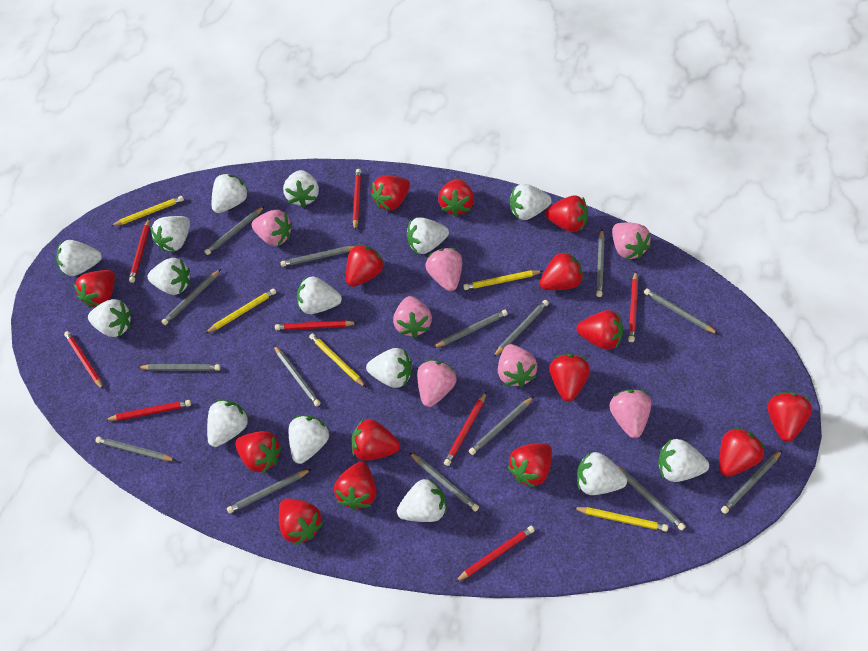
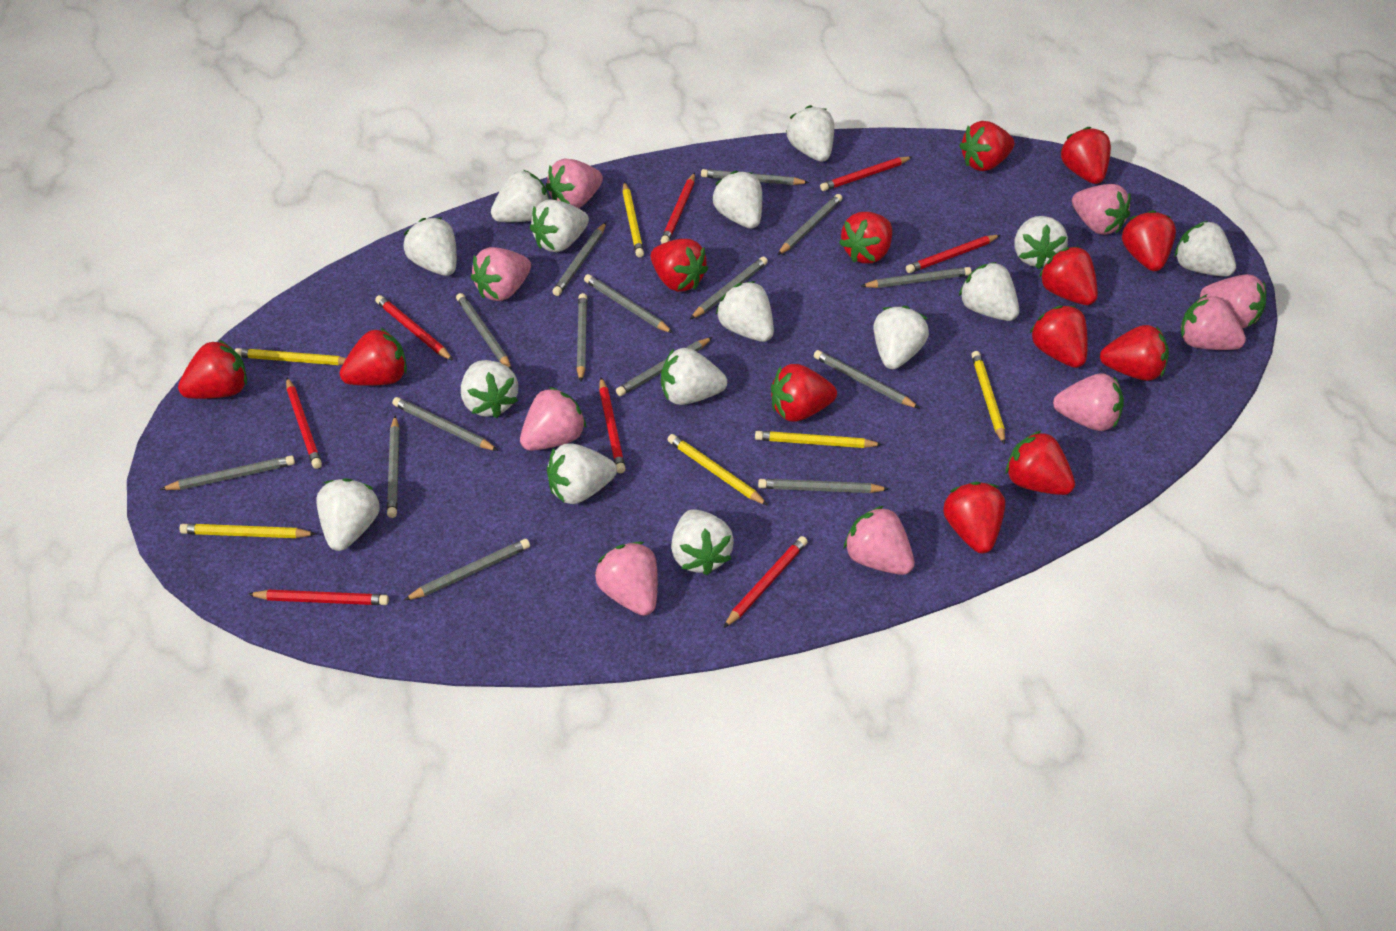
pink strawberry: 7 -> 9
red strawberry: 15 -> 13
yellow pencil: 5 -> 6

